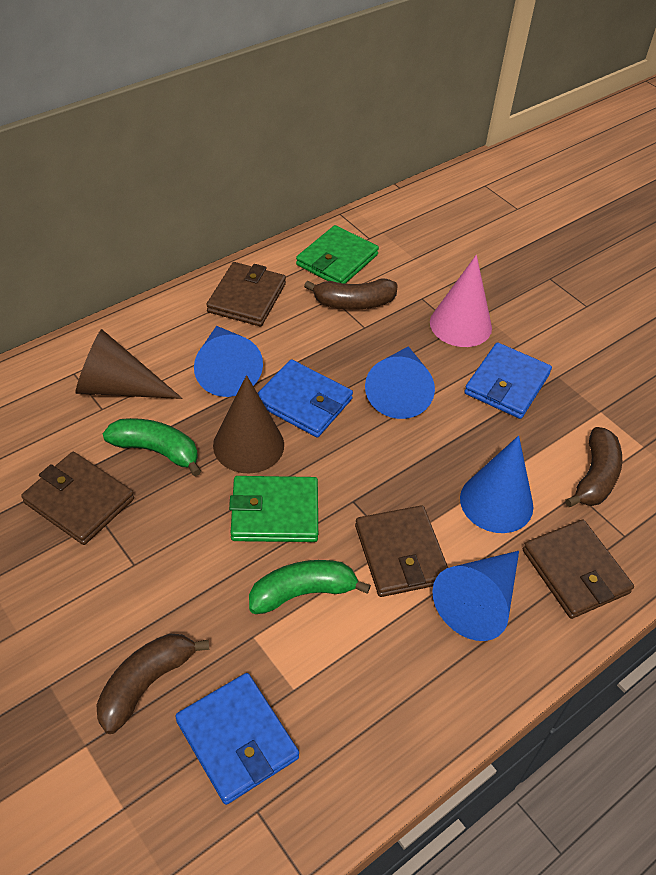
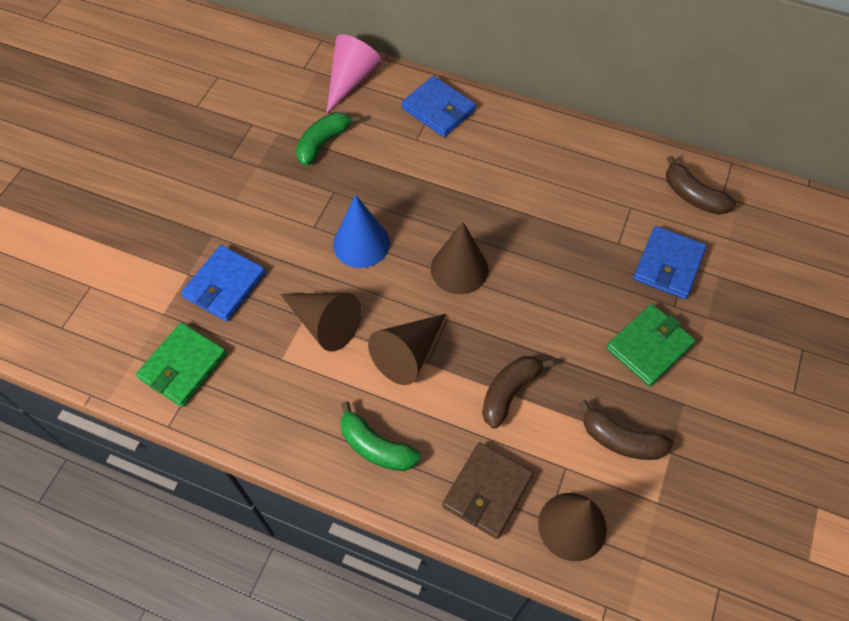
blue cone: 4 -> 1
brown cone: 2 -> 4
brown wallet: 4 -> 1

